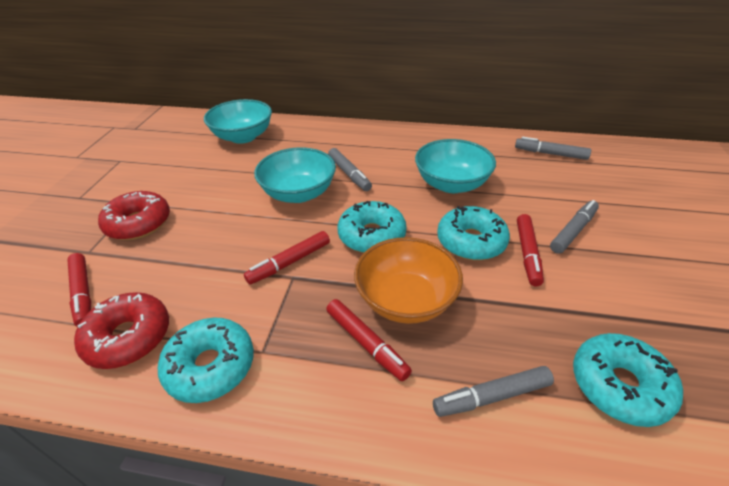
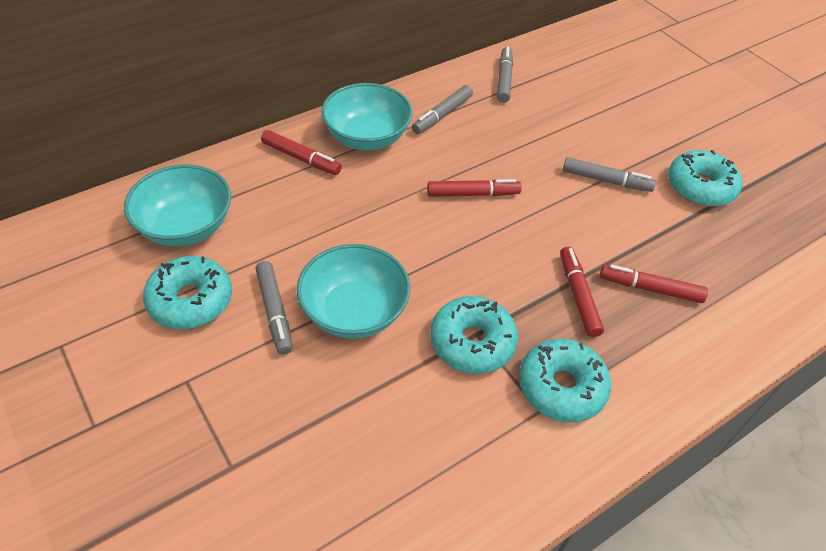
orange bowl: 1 -> 0
red donut: 2 -> 0

